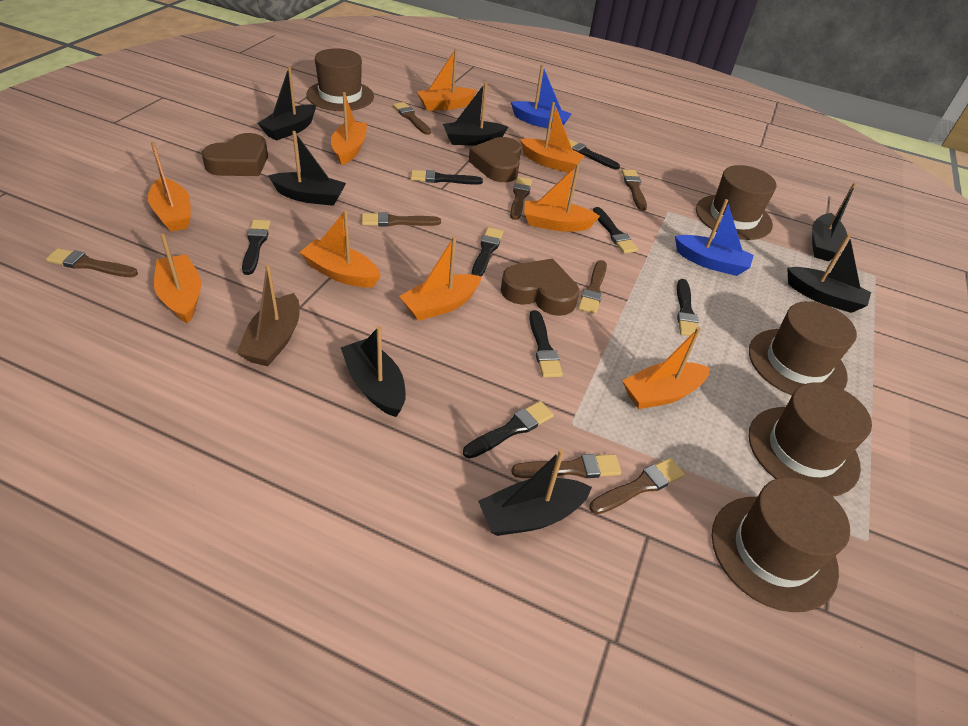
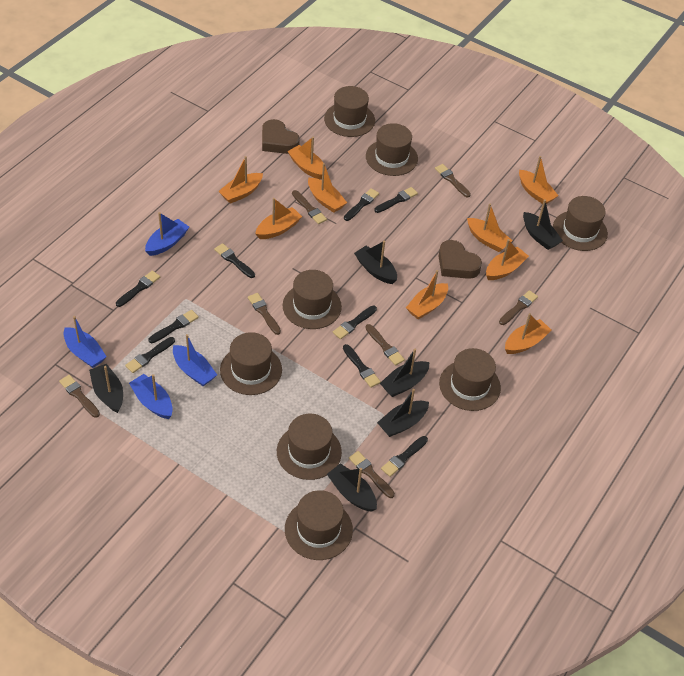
black boat: 7 -> 6
black brush: 8 -> 9
blue boat: 2 -> 4
brown boat: 1 -> 0
brown brush: 8 -> 7
brown hat: 5 -> 8
brown heart: 3 -> 2

